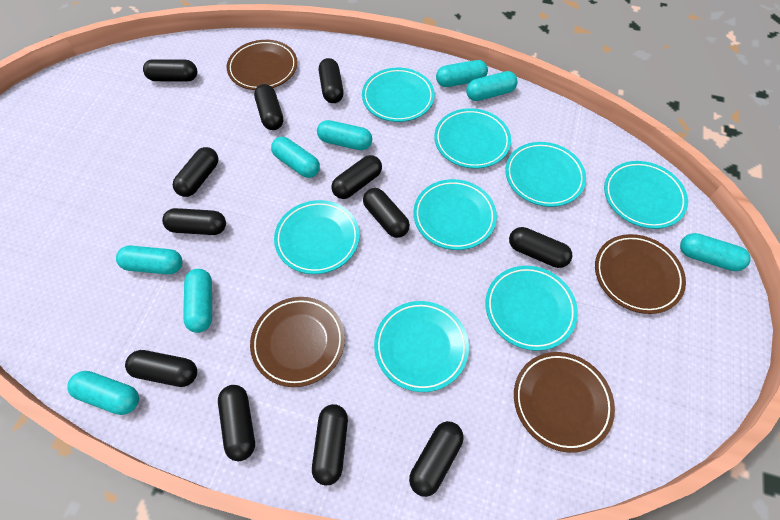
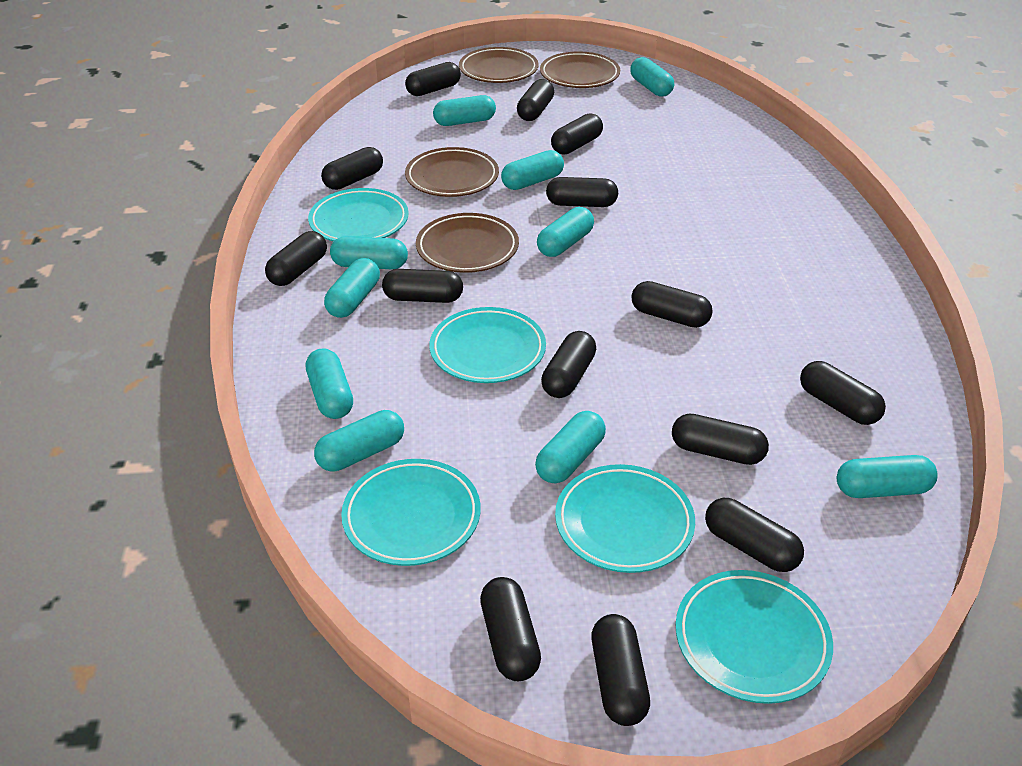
black capsule: 12 -> 14
turquoise capsule: 8 -> 10
turquoise plate: 8 -> 5

